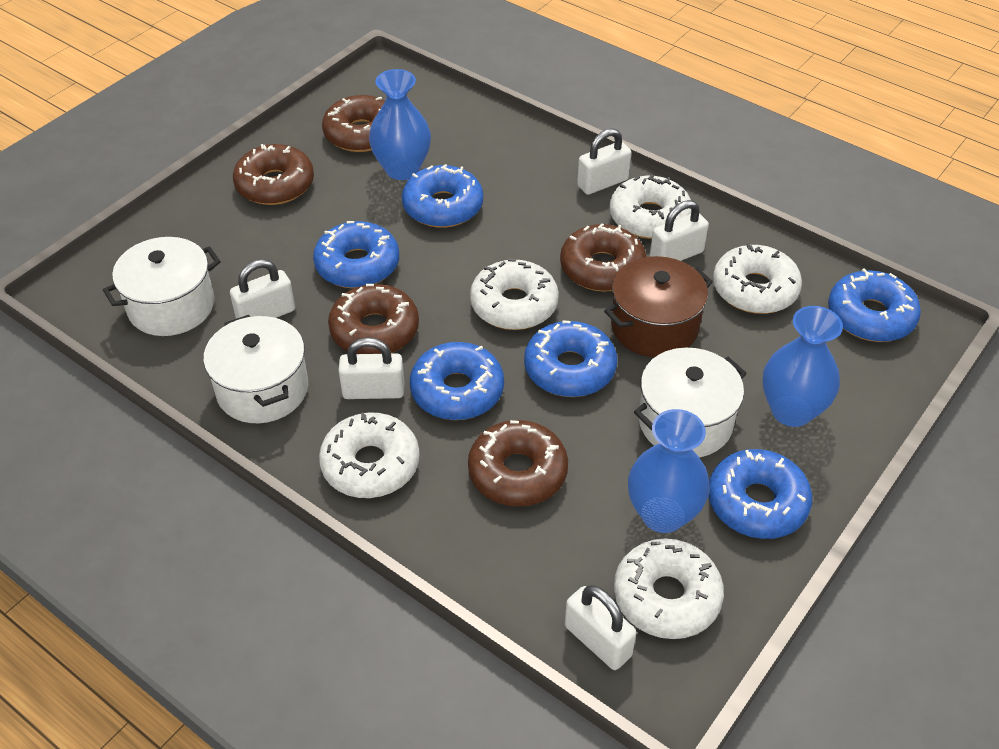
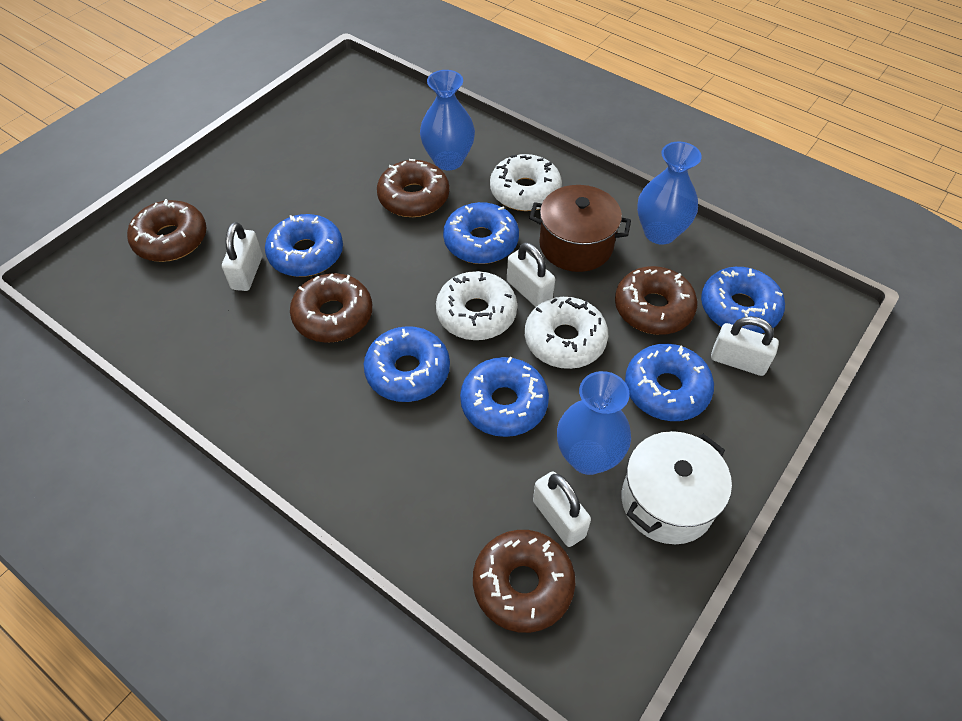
white donut: 5 -> 3
white padlock: 5 -> 4
white pot: 3 -> 1

